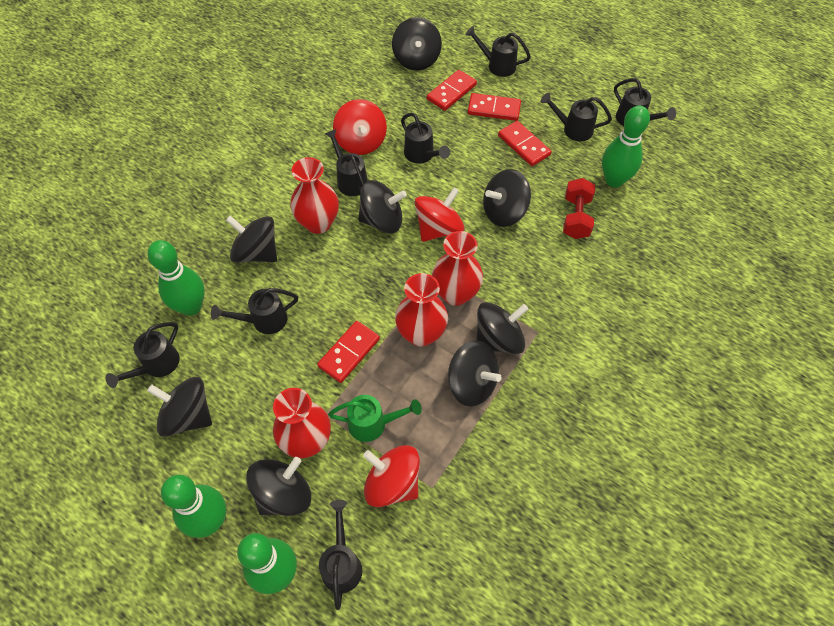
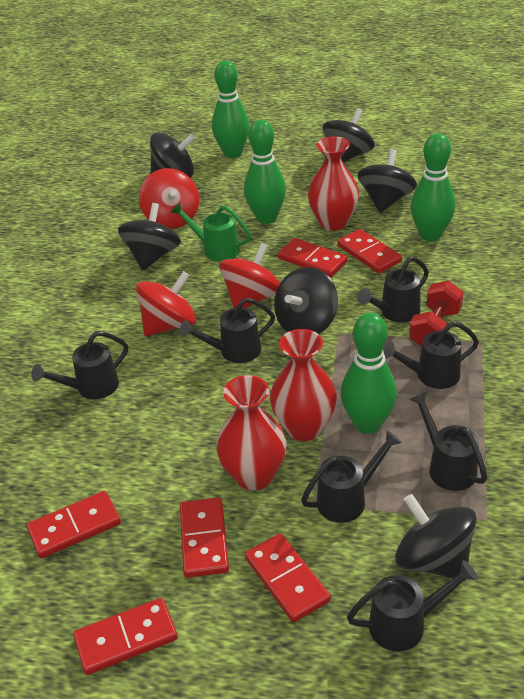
black spinning top: 8 -> 6
black watering can: 8 -> 7
red domino: 4 -> 6
red vase: 4 -> 3

